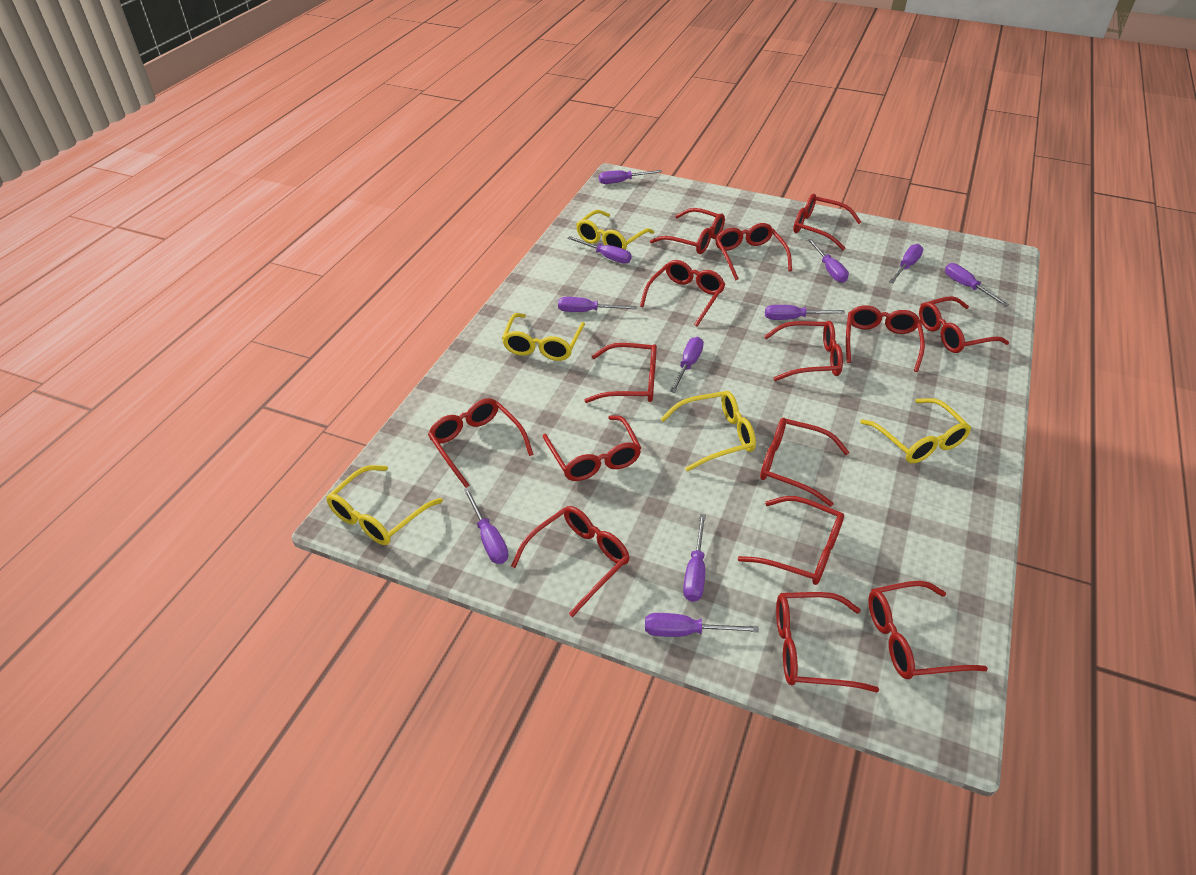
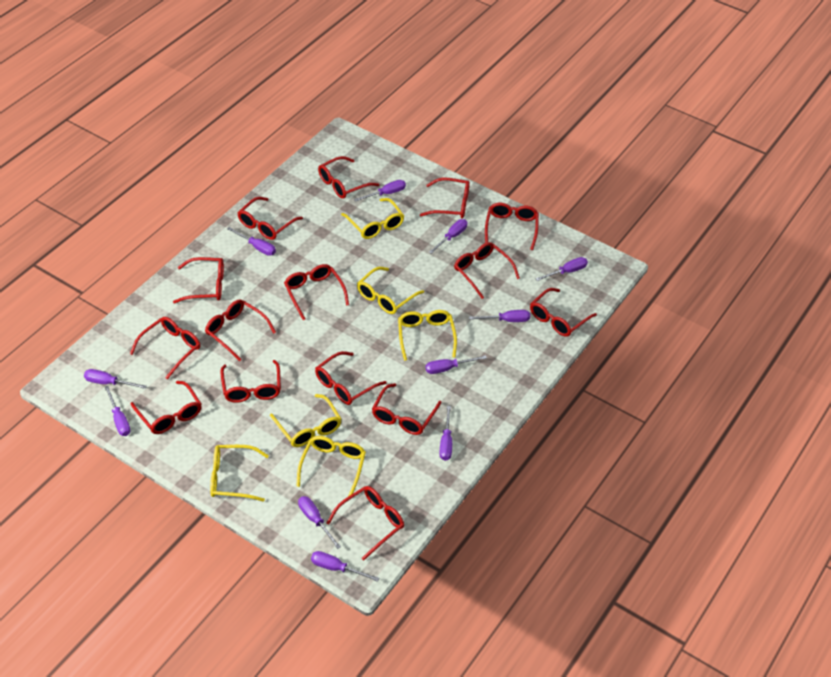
yellow glasses: 5 -> 6

